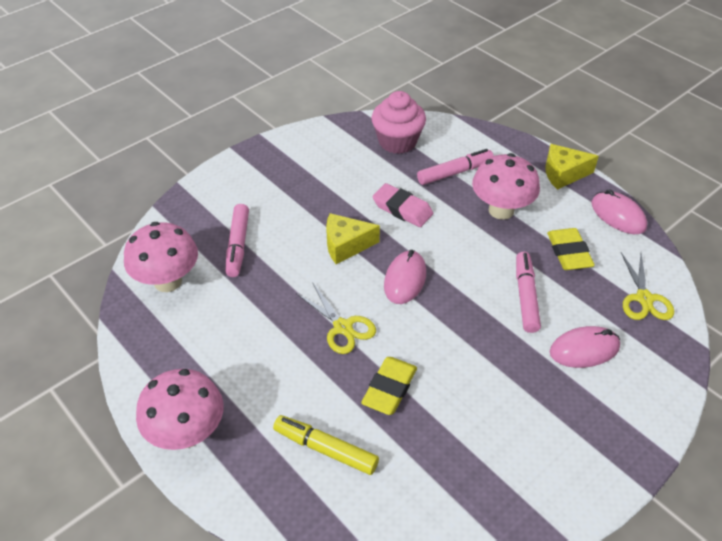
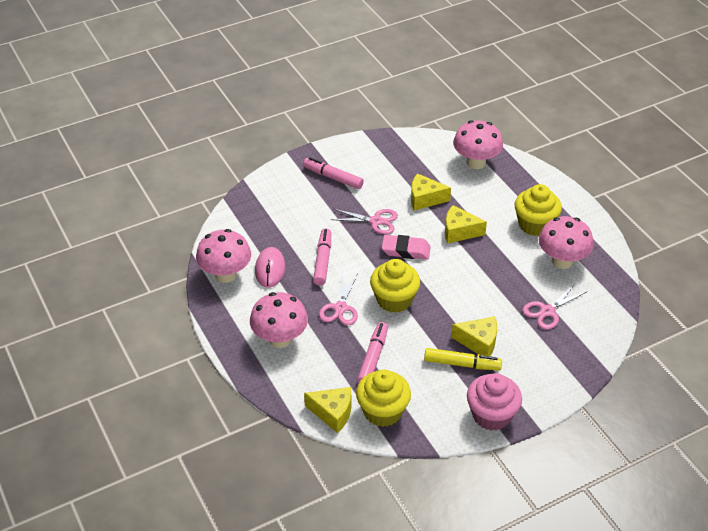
pink mouse: 3 -> 1
pink mushroom: 3 -> 4
pink scissors: 0 -> 3
yellow cheese: 2 -> 4
yellow cupcake: 0 -> 3
yellow eraser: 2 -> 0
yellow scissors: 2 -> 0

